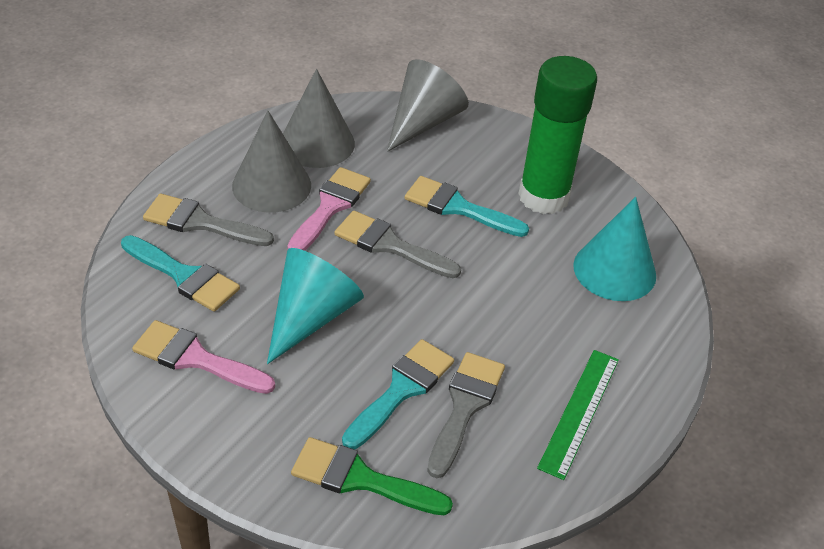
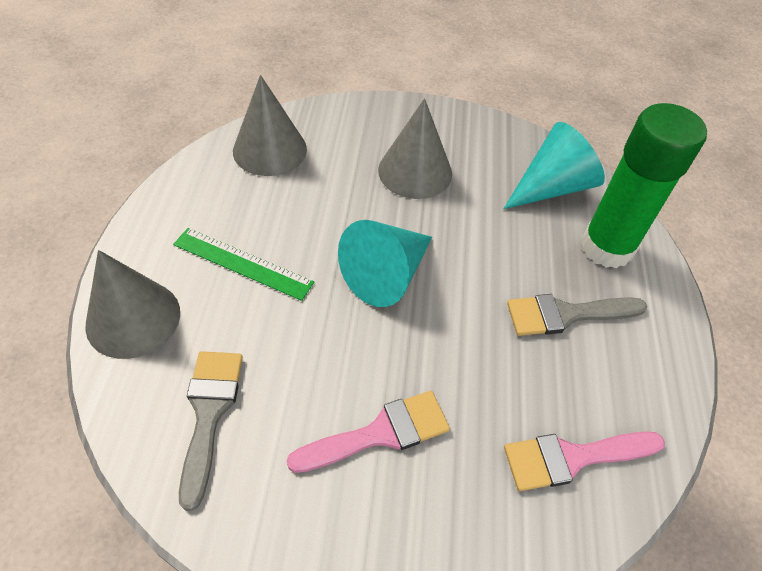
green brush: 1 -> 0
grey brush: 3 -> 2
turquoise brush: 3 -> 0

